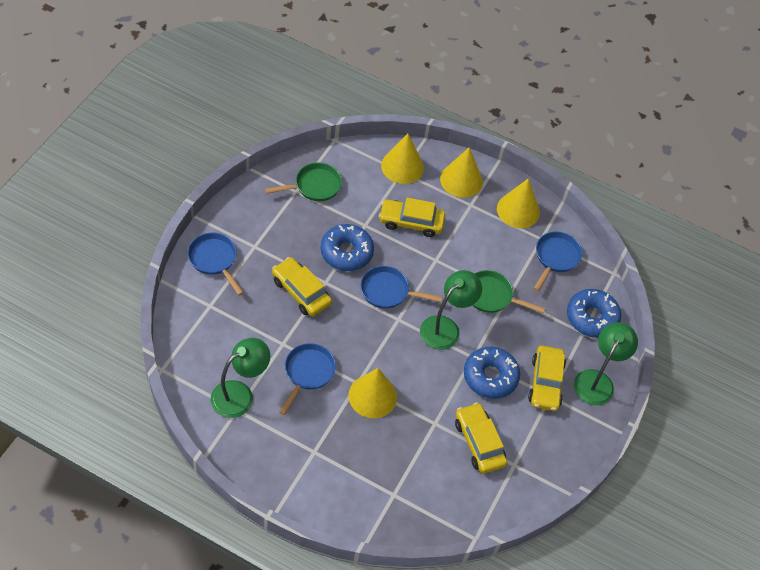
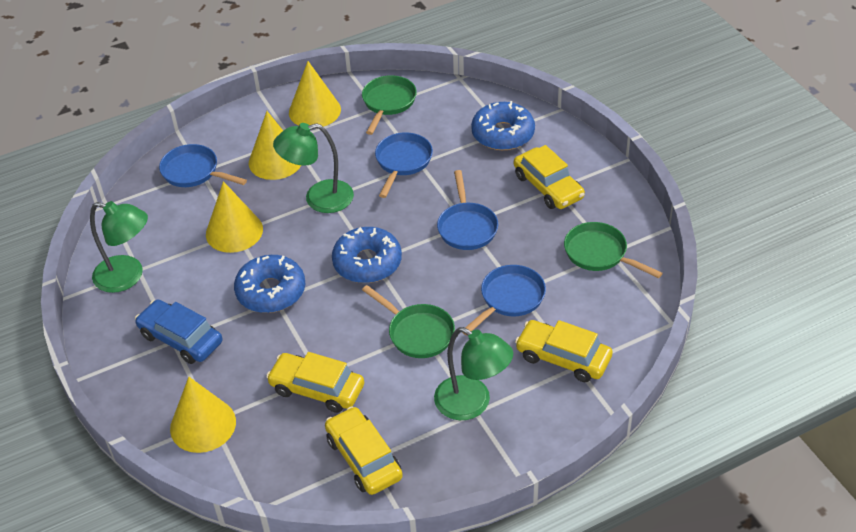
blue car: 0 -> 1
green pan: 2 -> 3

